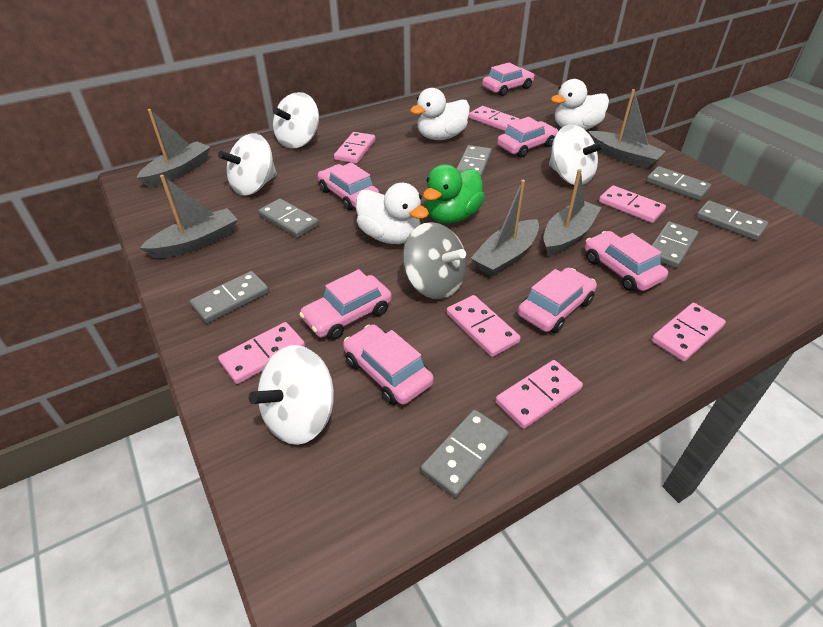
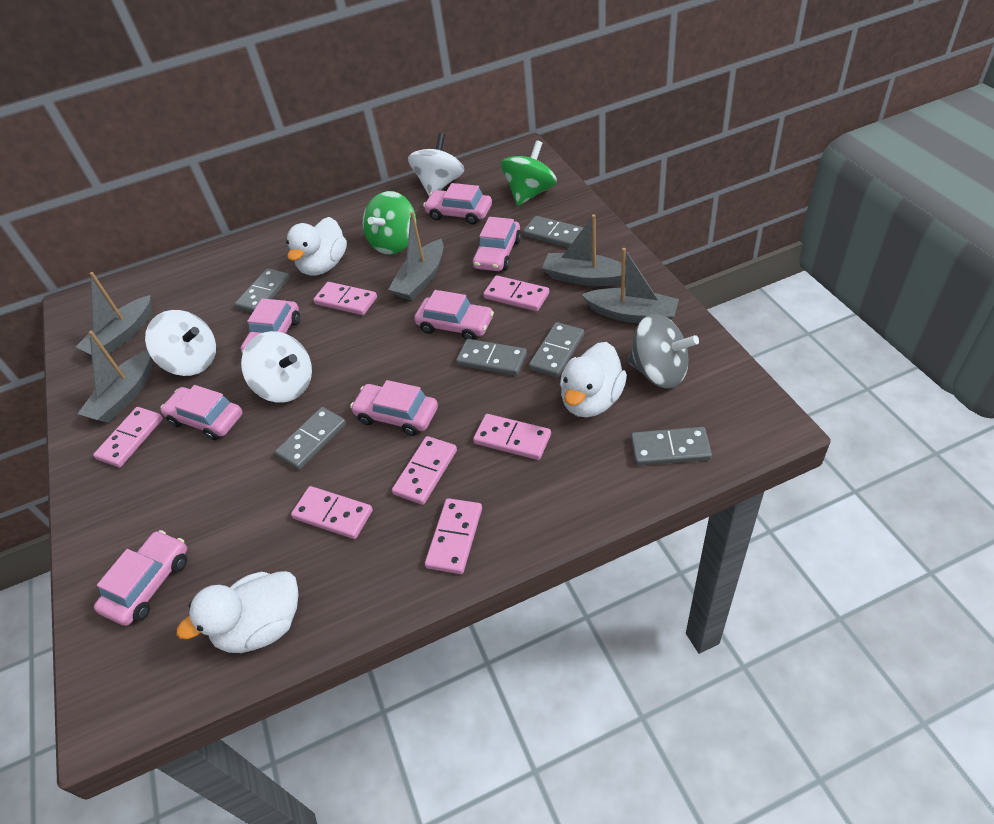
green duck: 1 -> 0
green spinning top: 0 -> 2
grey domino: 7 -> 6
white spinning top: 4 -> 3

